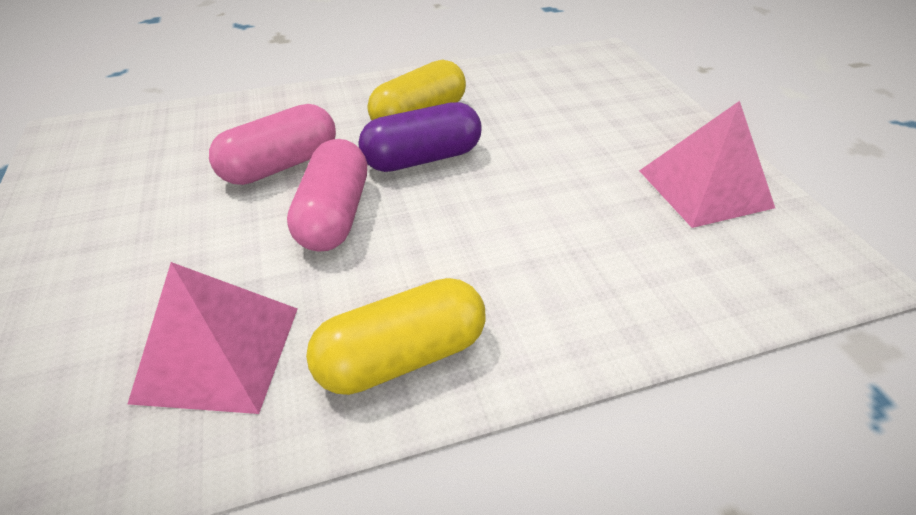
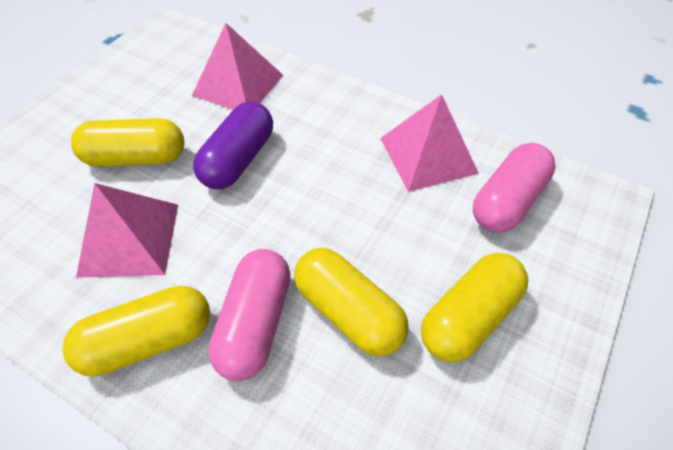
pink pyramid: 2 -> 3
yellow capsule: 2 -> 4

